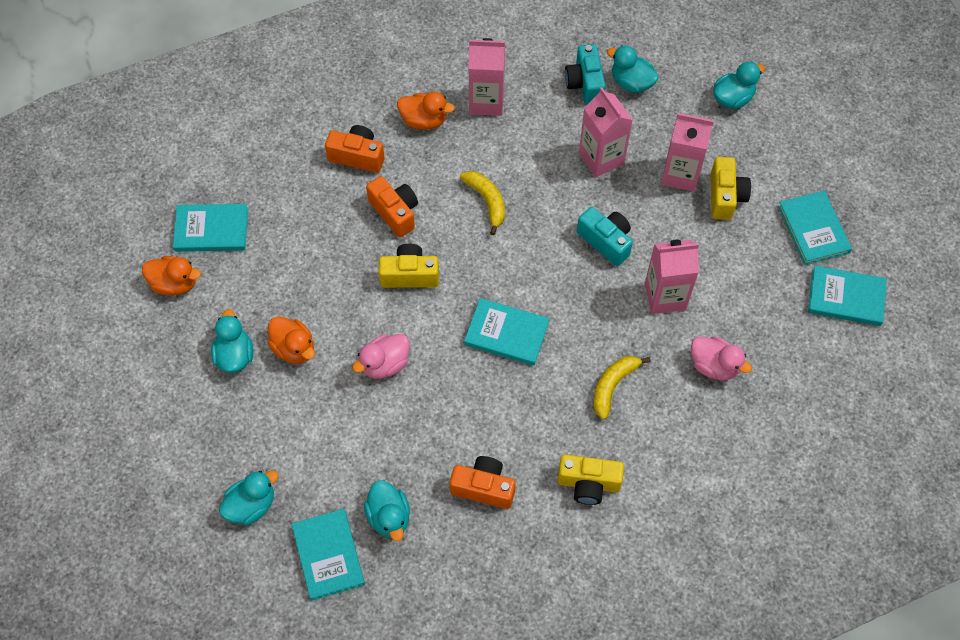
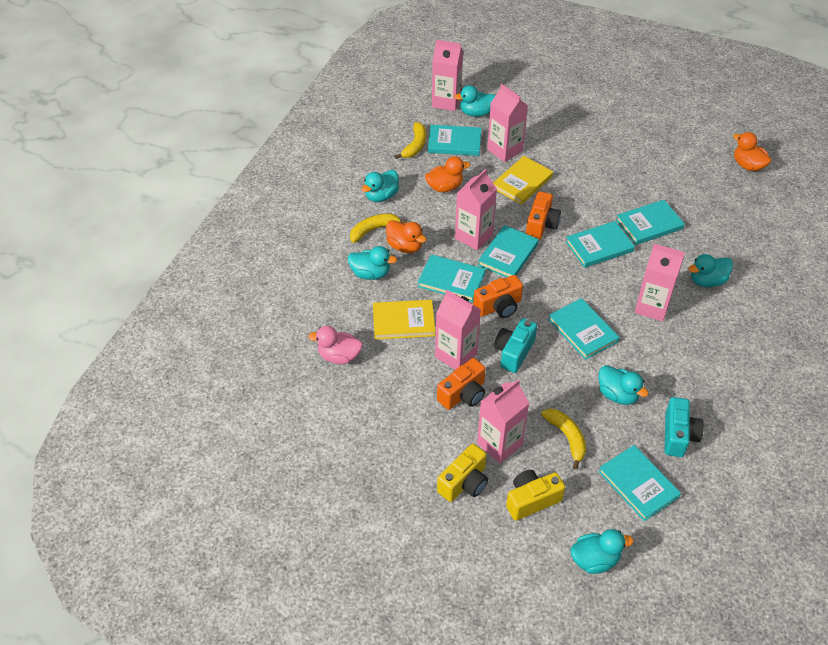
pink carton: 4 -> 6
pink duck: 2 -> 1
turquoise book: 5 -> 7
turquoise duck: 5 -> 6
yellow banana: 2 -> 3
yellow book: 0 -> 2
yellow camera: 3 -> 2

